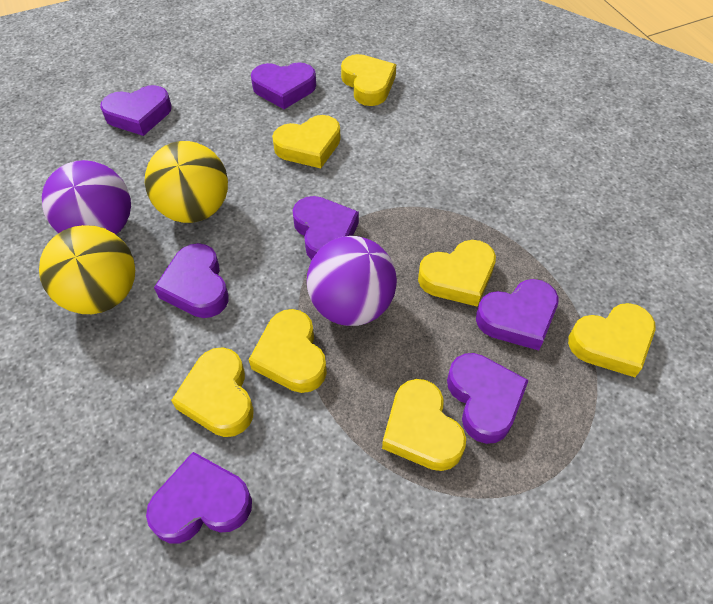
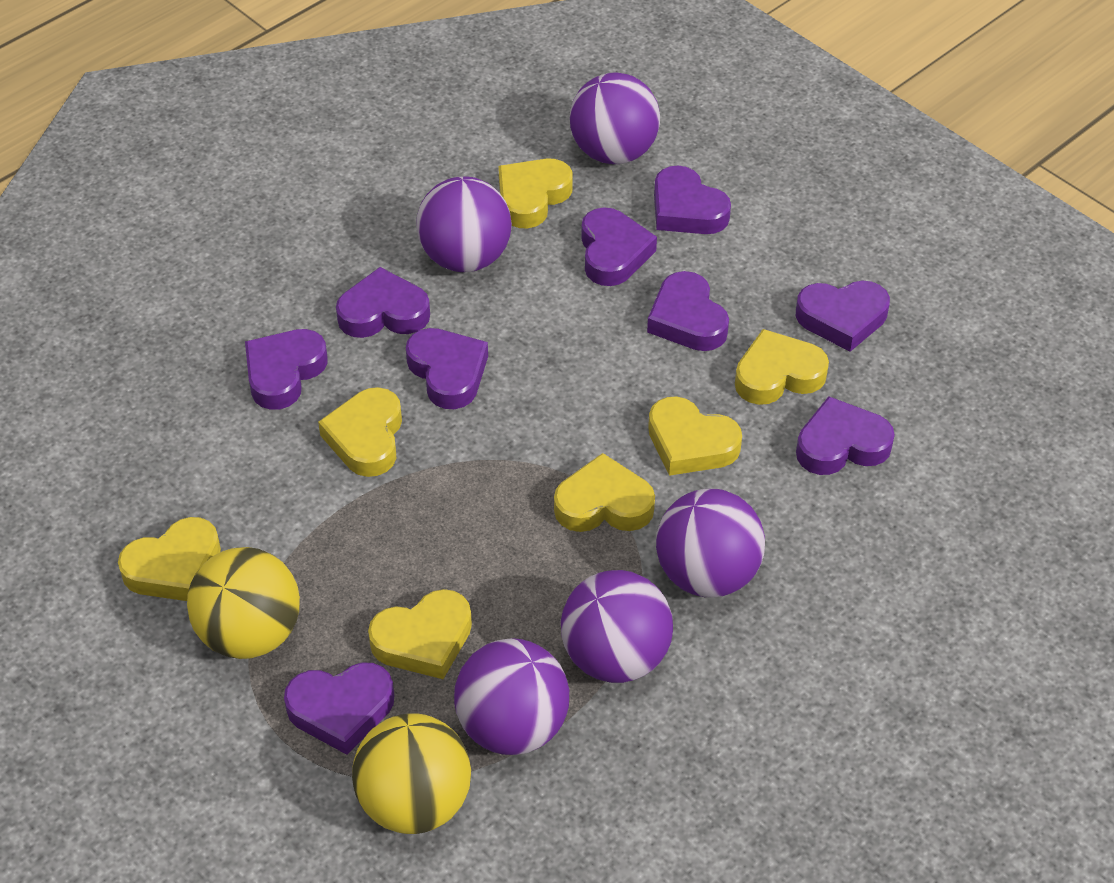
purple ball: 2 -> 5
purple heart: 7 -> 9

